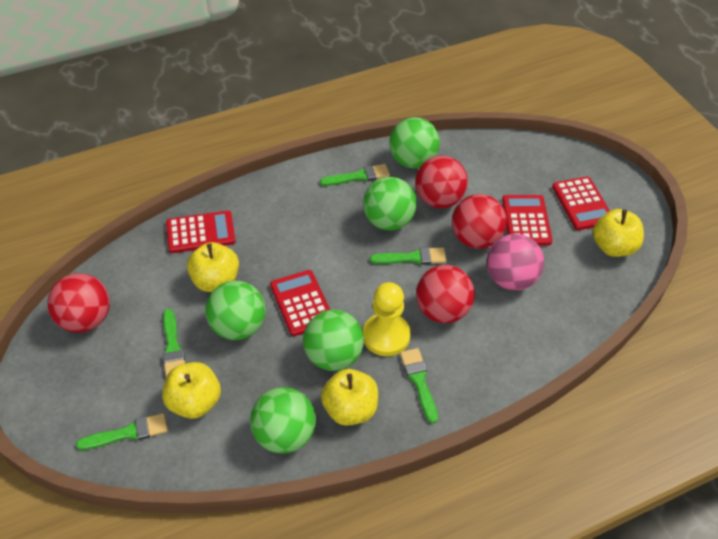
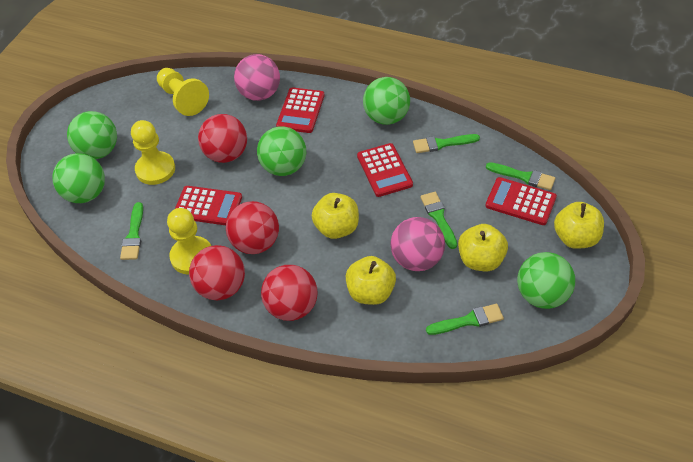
pink ball: 1 -> 2
yellow pawn: 1 -> 3

